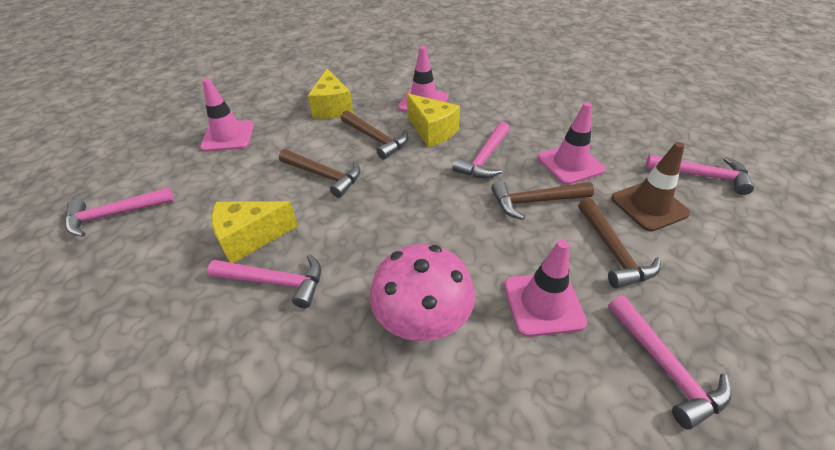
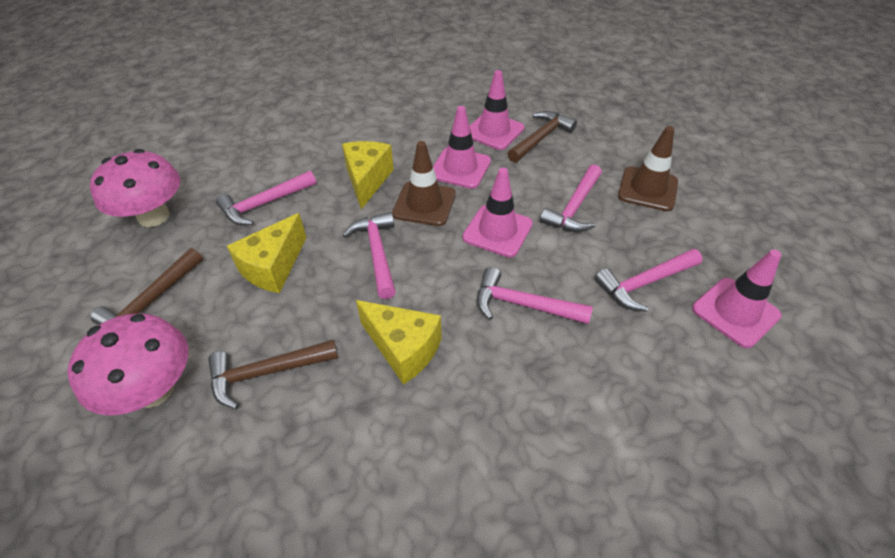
brown hammer: 4 -> 3
brown traffic cone: 1 -> 2
pink mushroom: 1 -> 2

